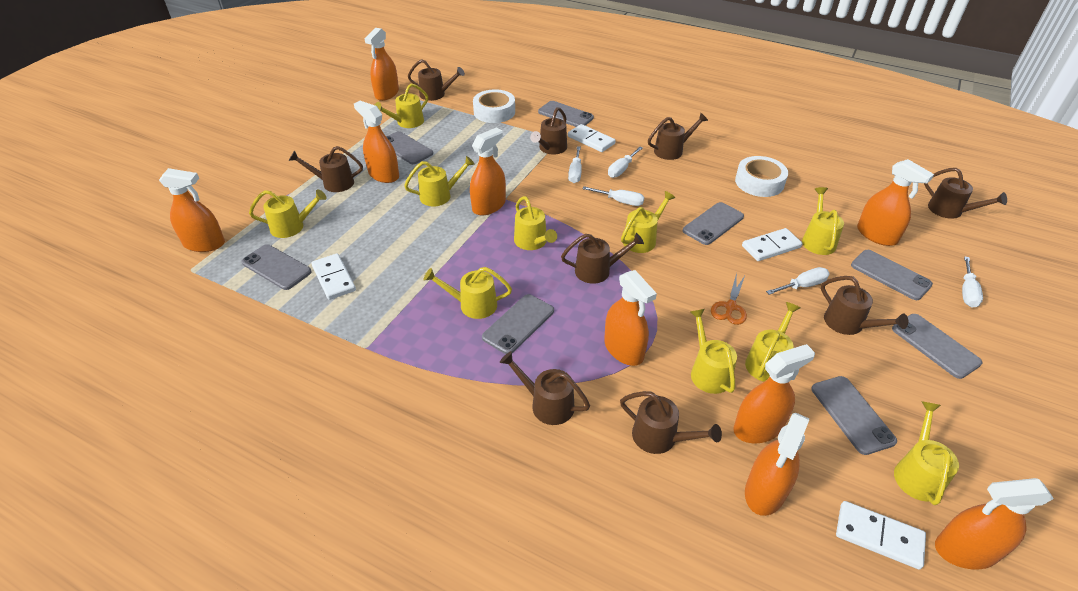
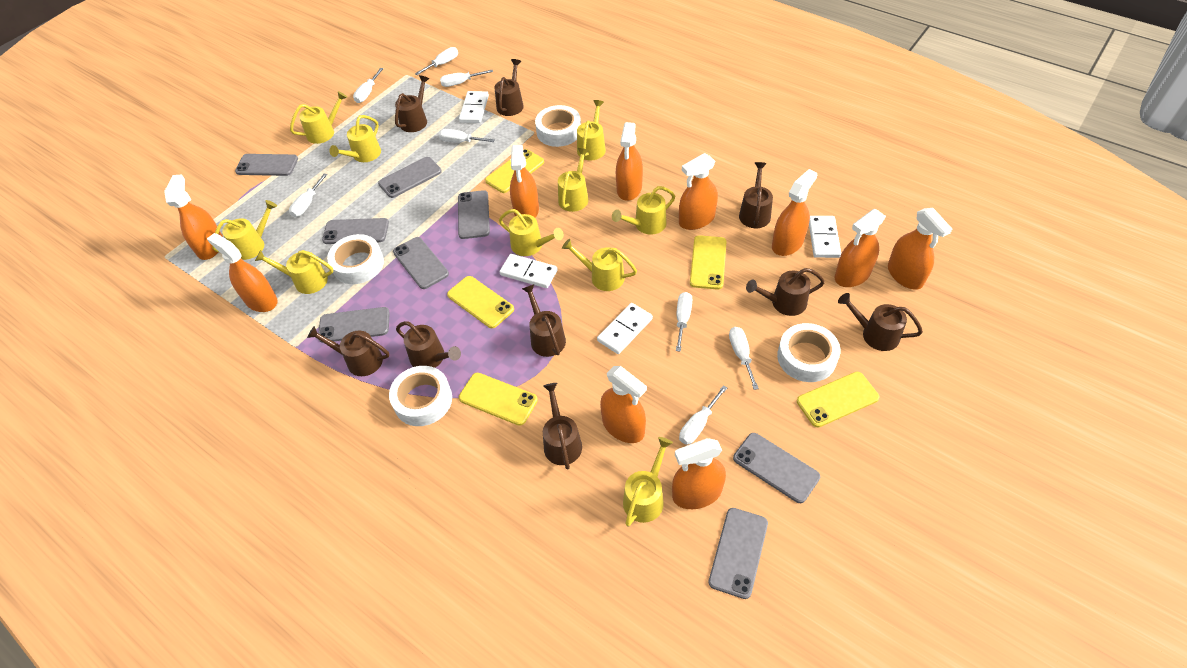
orange scissors: 1 -> 0
orange spray bottle: 9 -> 10
white screwdriver: 5 -> 8
white tape: 2 -> 4
yellow phone: 0 -> 5

